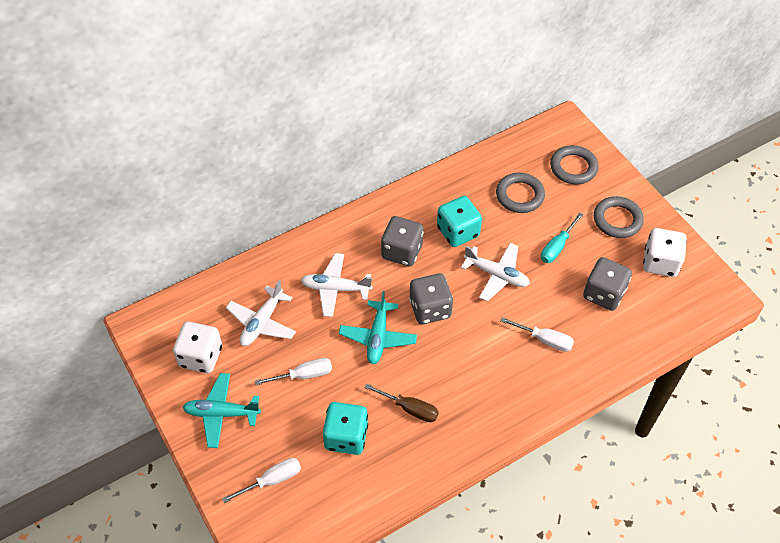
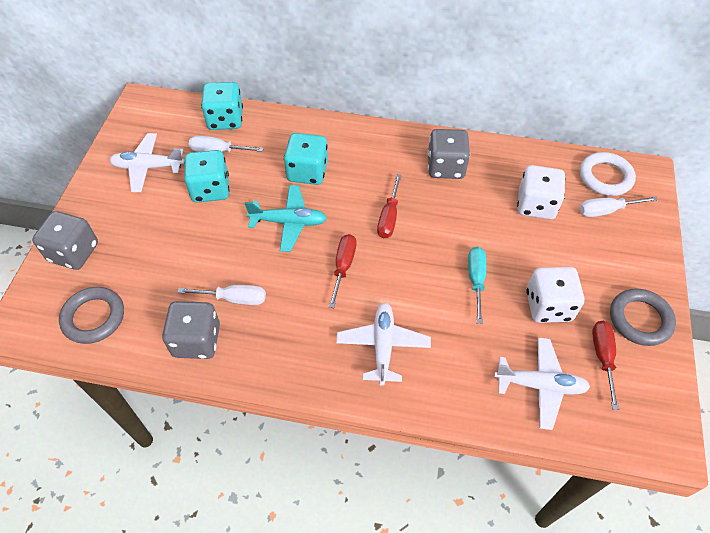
brown screwdriver: 1 -> 0
grey ring: 3 -> 2
red screwdriver: 0 -> 3
turquoise dice: 2 -> 3
turquoise plane: 2 -> 1
white ring: 0 -> 1

